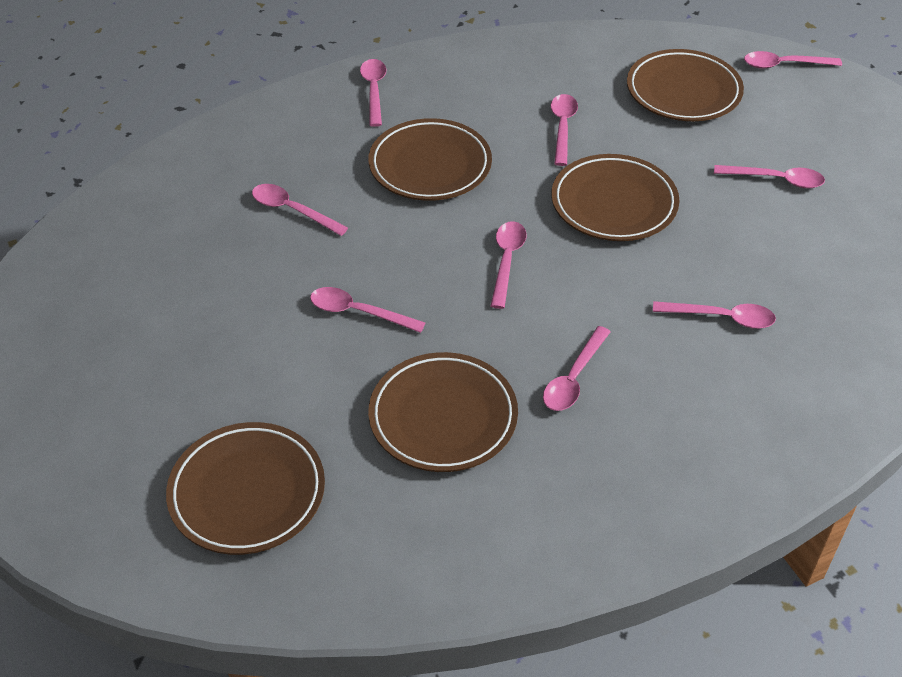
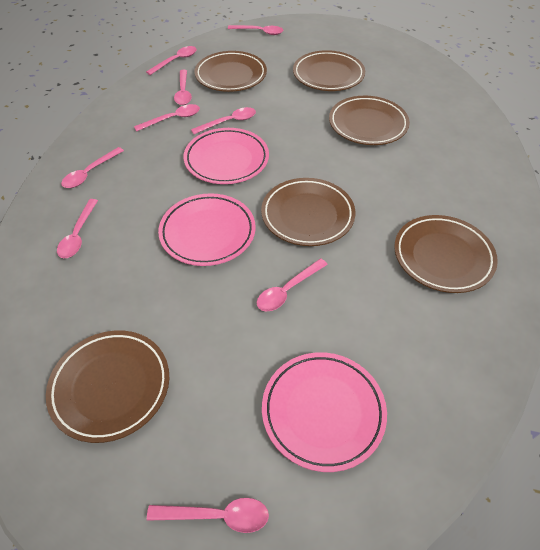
brown plate: 5 -> 6
pink plate: 0 -> 3

